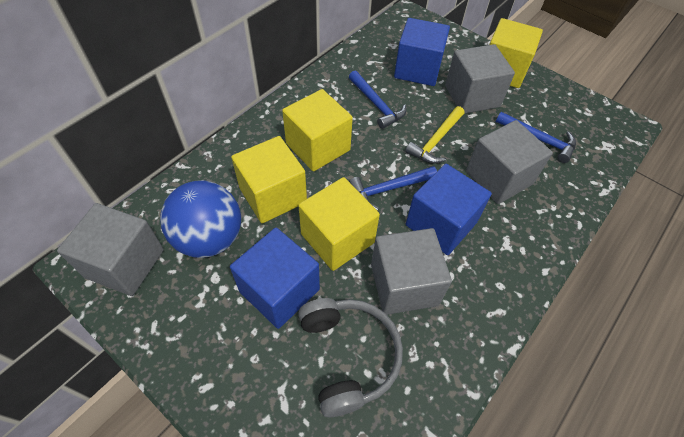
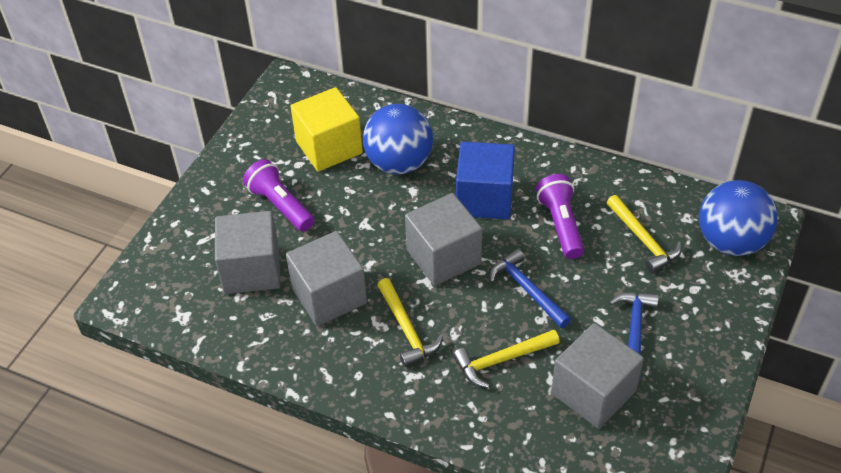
blue ball: 1 -> 2
blue cube: 3 -> 1
blue hammer: 3 -> 2
grey headphones: 1 -> 0
purple flashlight: 0 -> 2
yellow cube: 4 -> 1
yellow hammer: 1 -> 3

